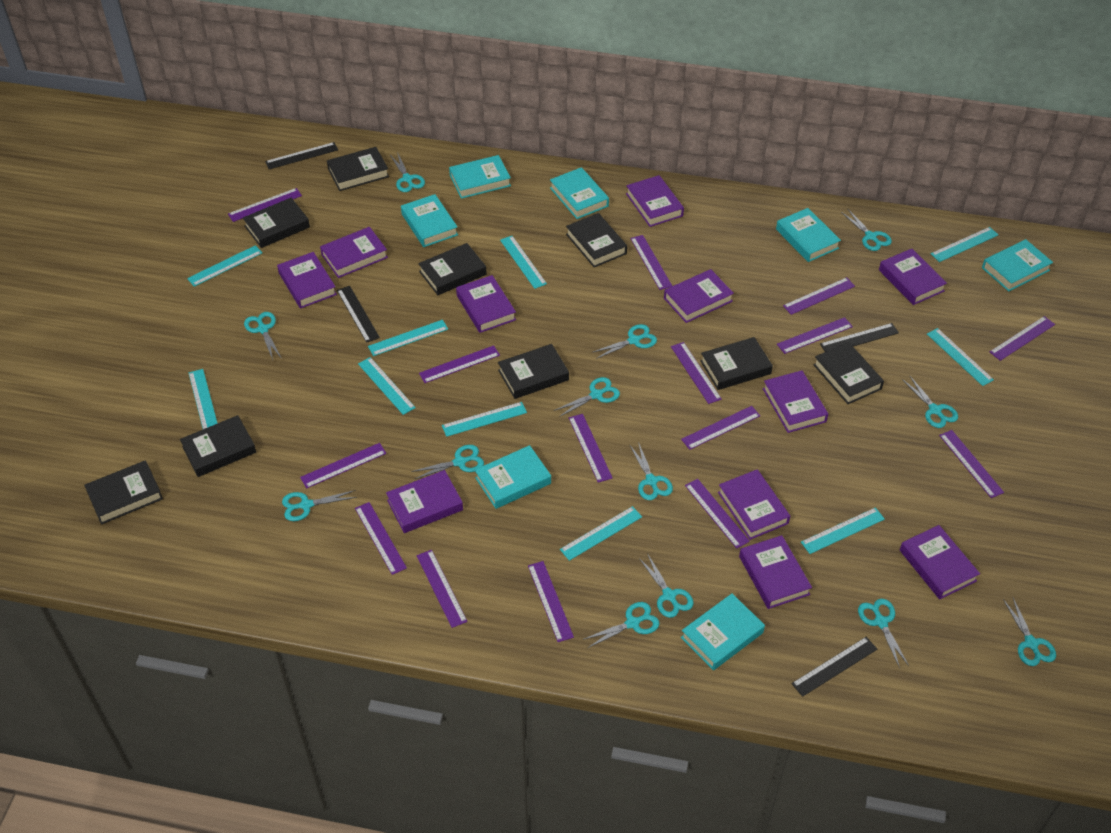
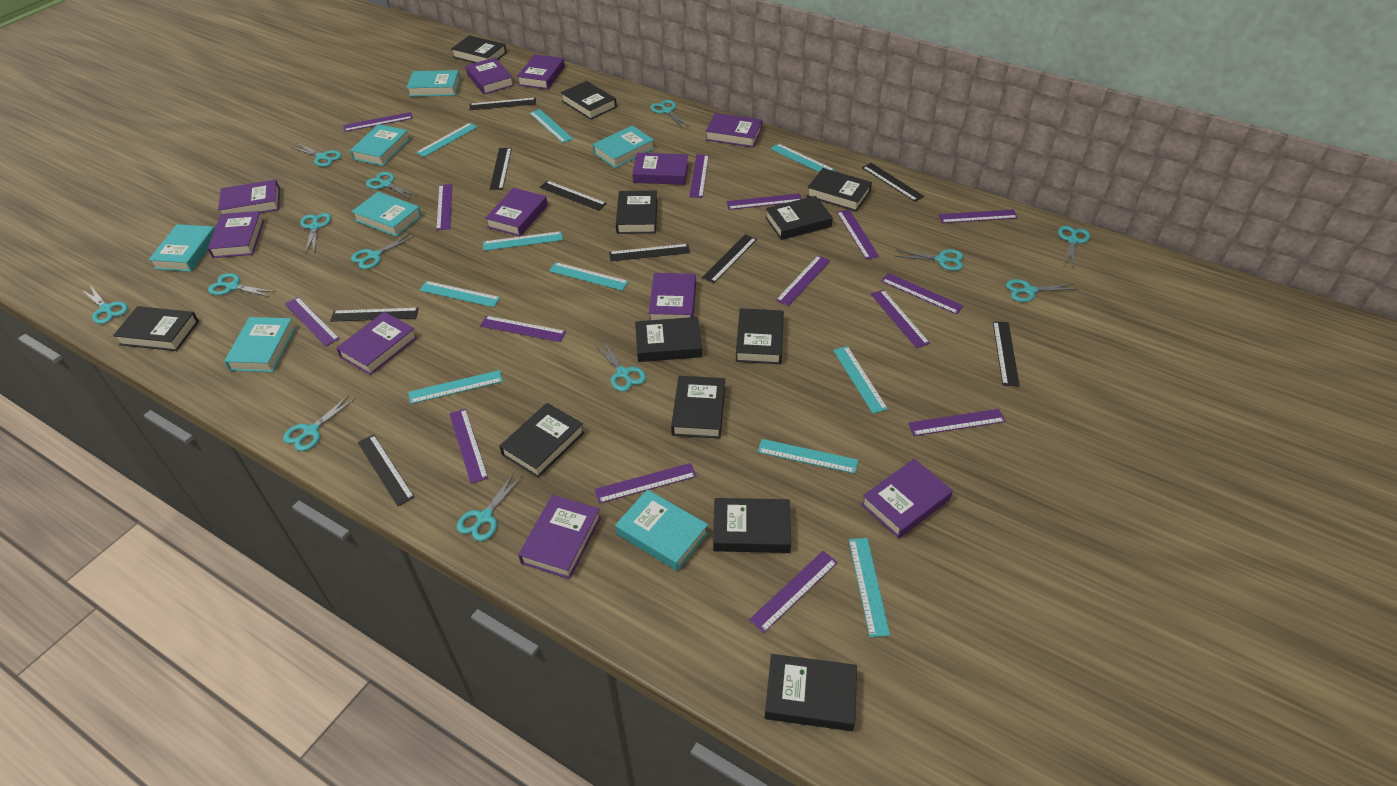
black book: 9 -> 12
black ruler: 4 -> 9

